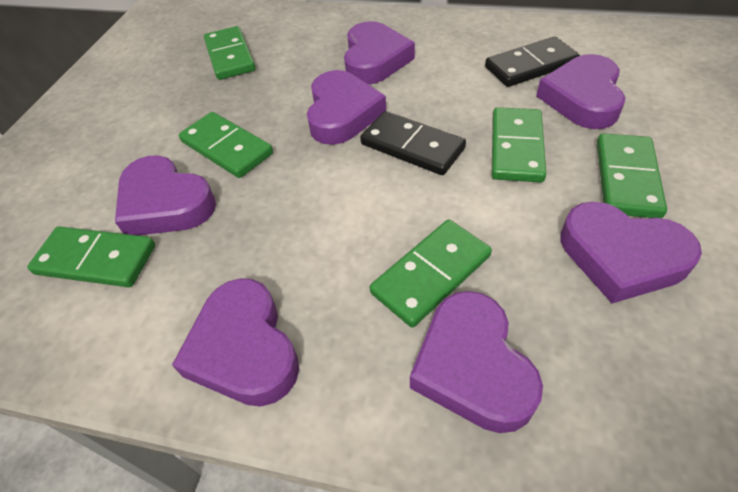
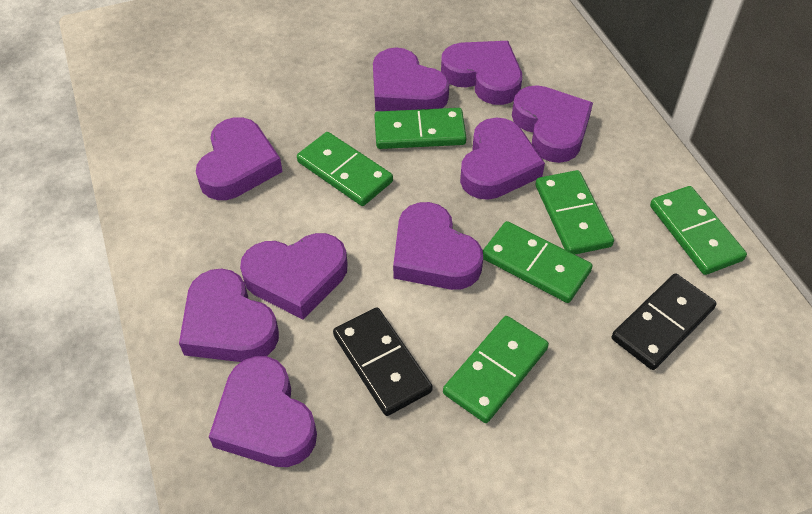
purple heart: 7 -> 9

